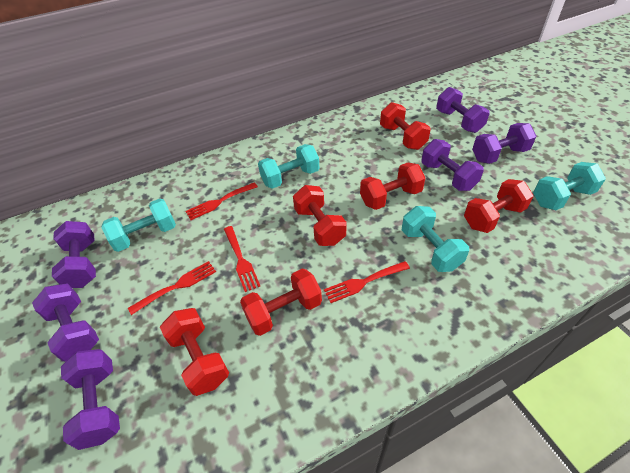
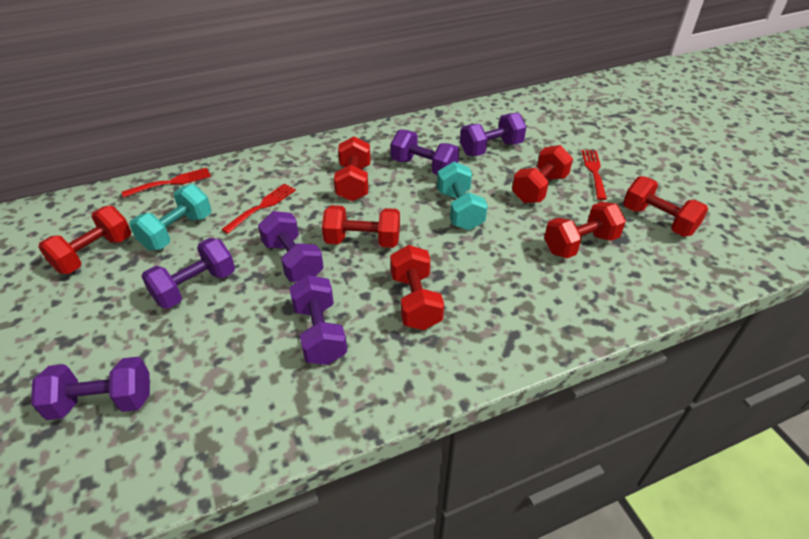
red dumbbell: 6 -> 7
red fork: 4 -> 3
turquoise dumbbell: 4 -> 2

